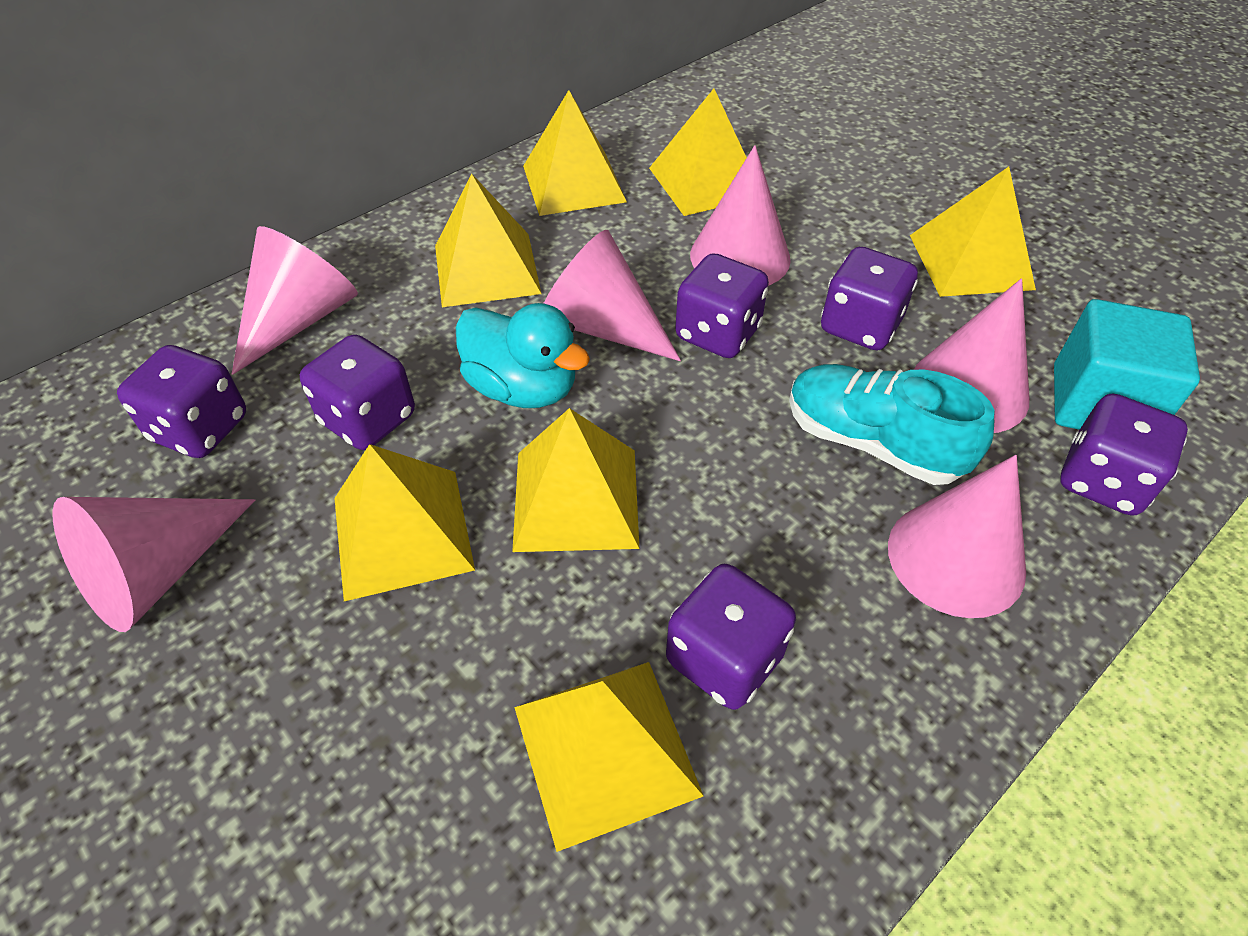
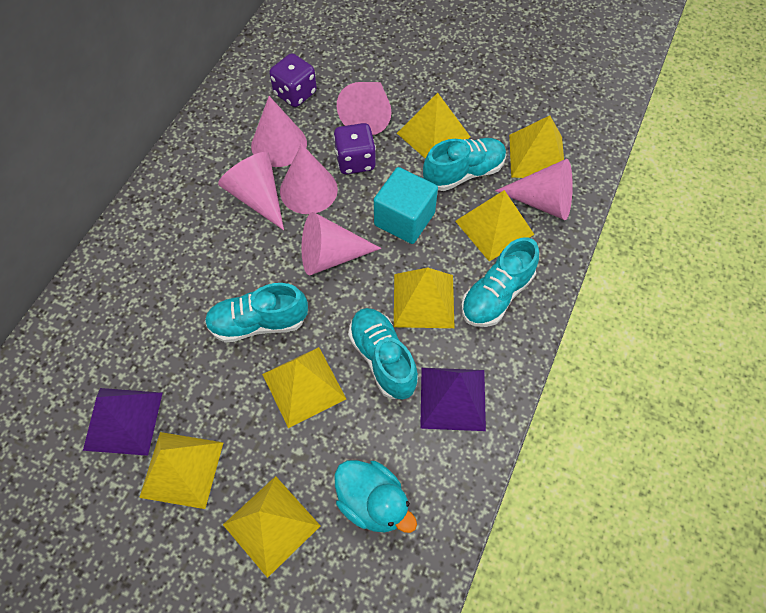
purple dice: 6 -> 2
purple pyramid: 0 -> 2
turquoise shoe: 1 -> 4

